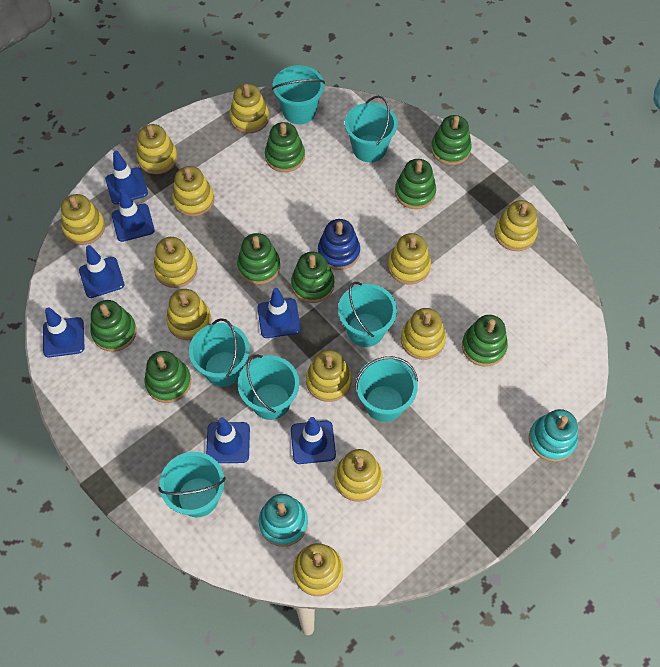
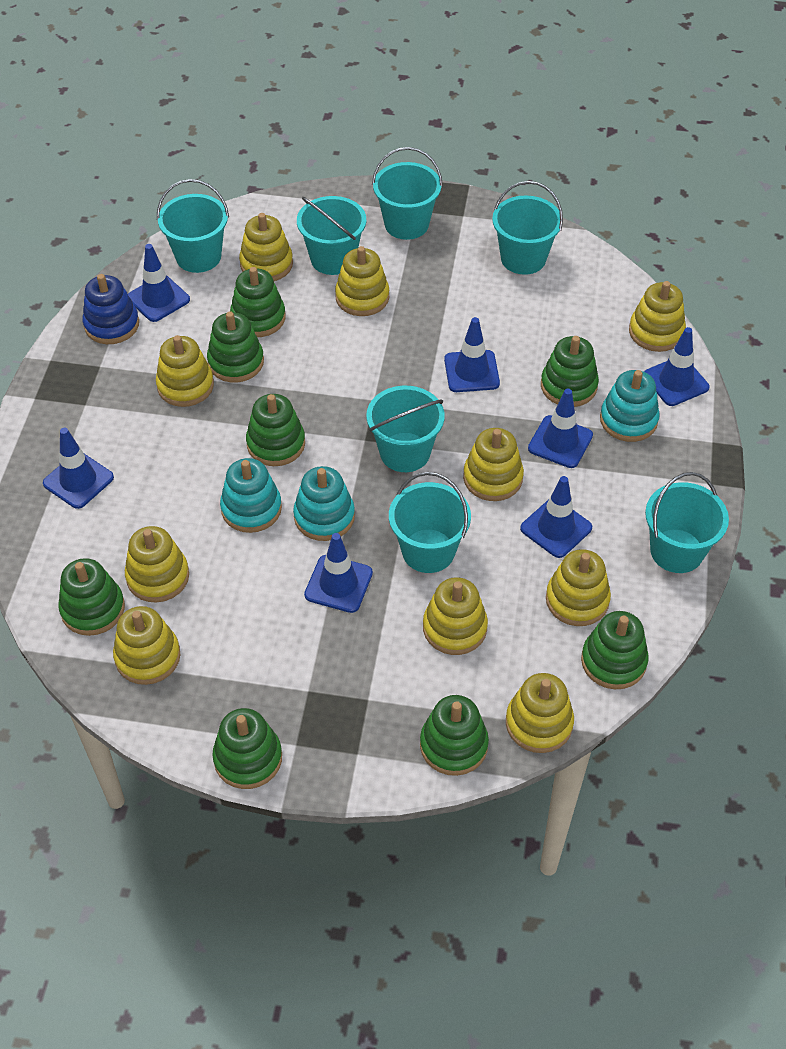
turquoise stacking toy: 2 -> 3
yellow stacking toy: 12 -> 10

